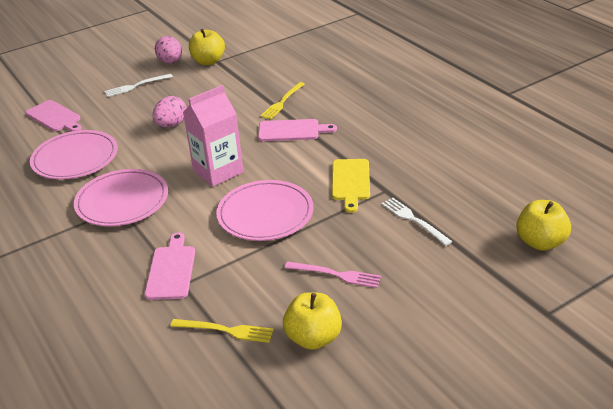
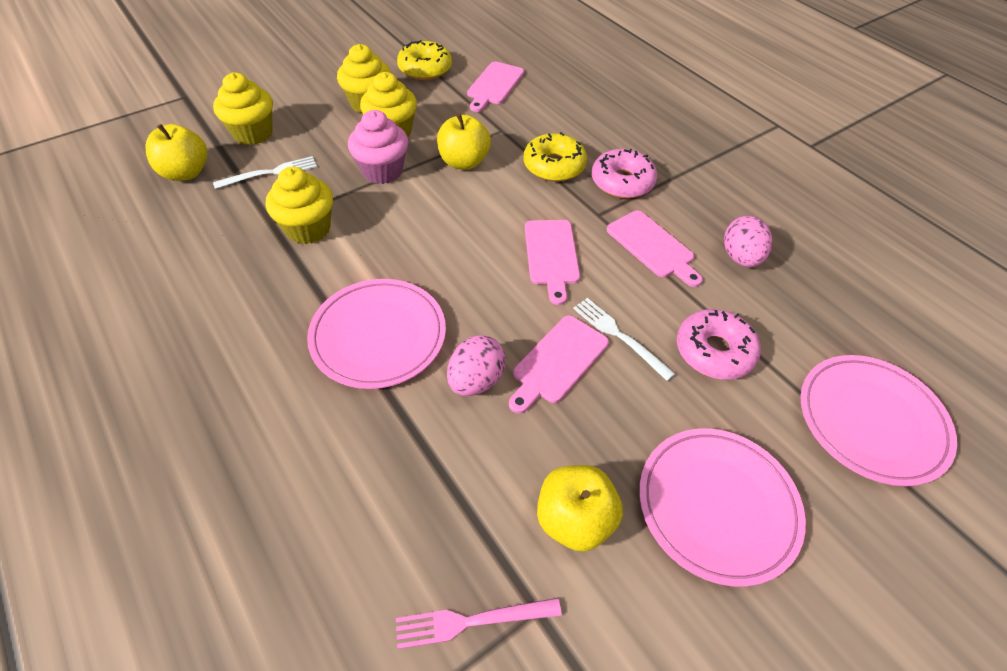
pink carton: 1 -> 0
pink cupcake: 0 -> 1
pink cutting board: 3 -> 4
pink donut: 0 -> 2
yellow cupcake: 0 -> 4
yellow cutting board: 1 -> 0
yellow donut: 0 -> 2
yellow fork: 2 -> 0

